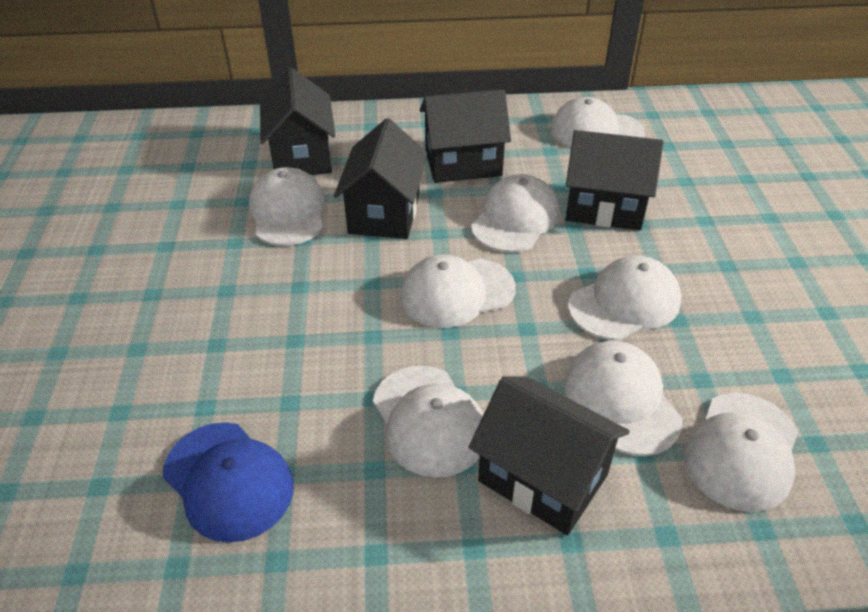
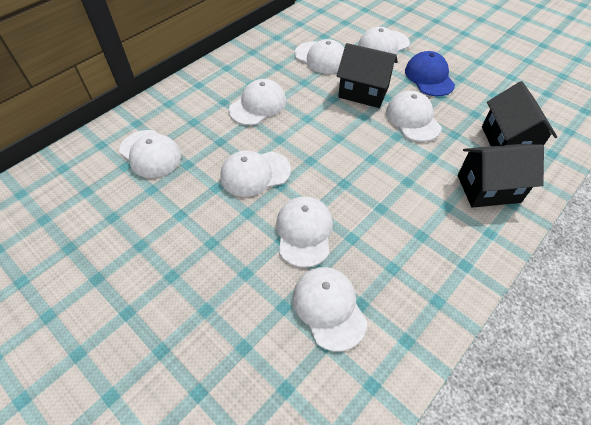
black house: 5 -> 3

